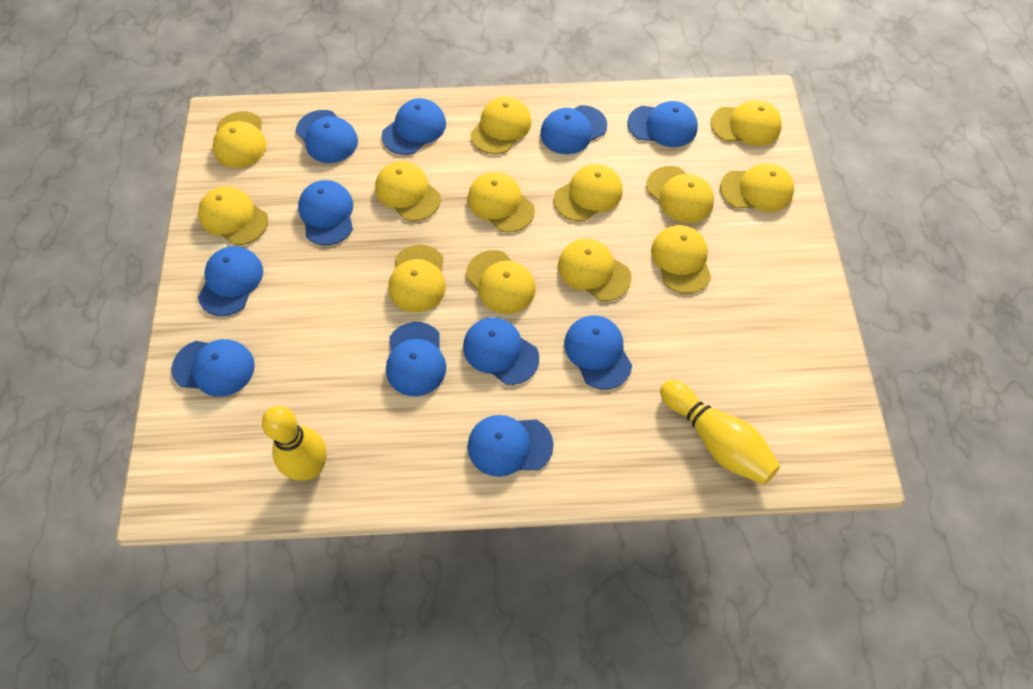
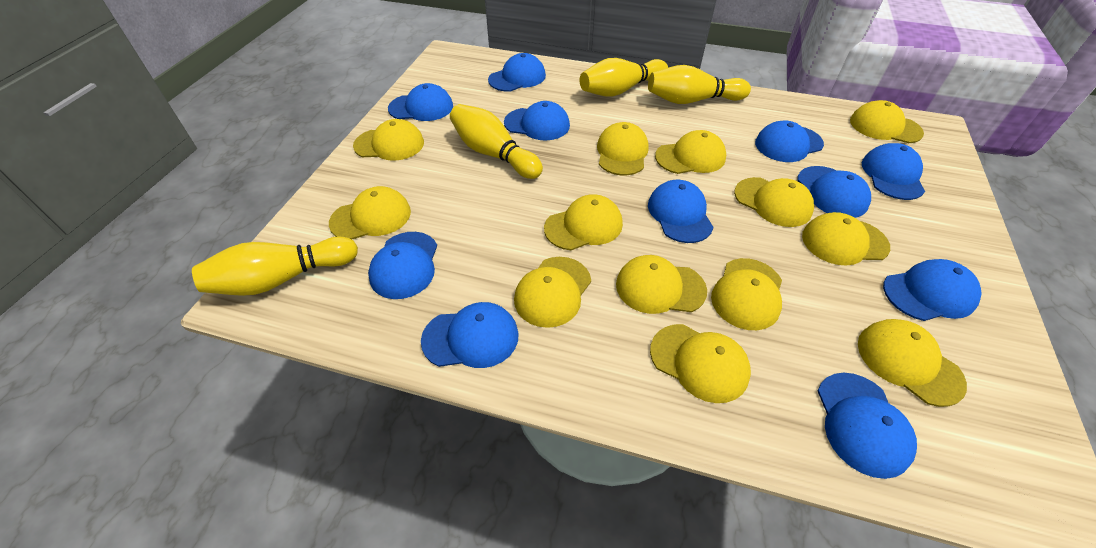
yellow bowling pin: 2 -> 4

